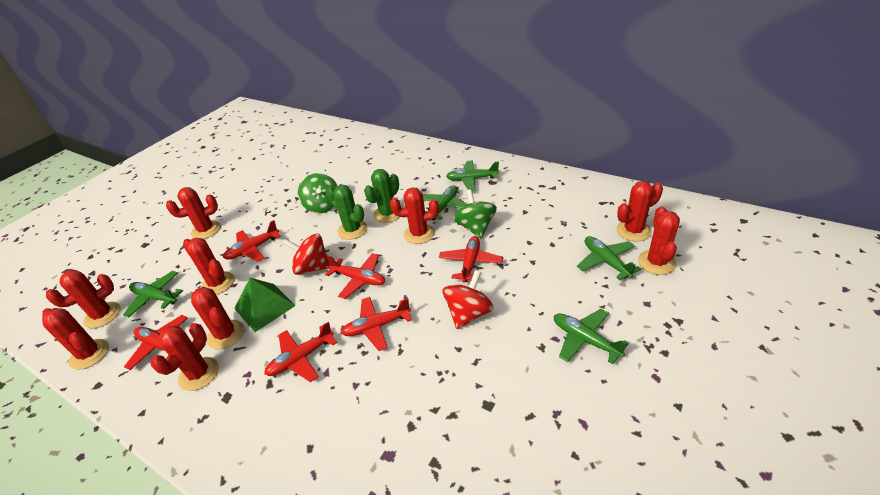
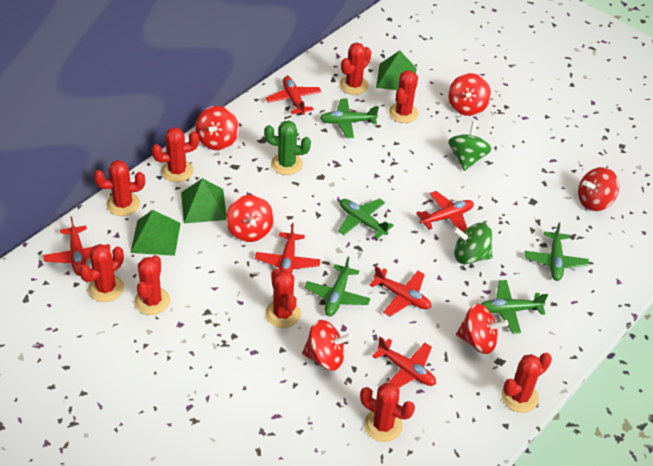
green cactus: 2 -> 1
green pyramid: 1 -> 3
red spinning top: 2 -> 6

